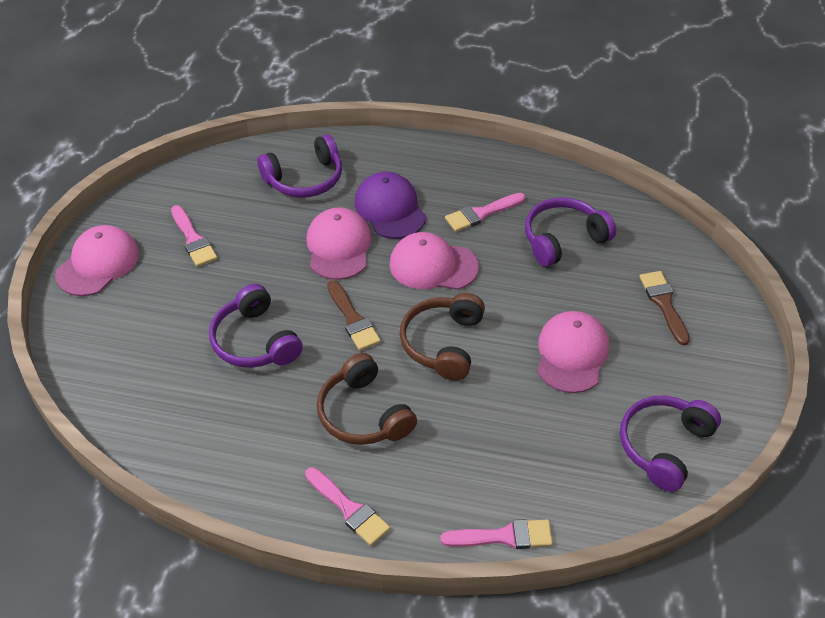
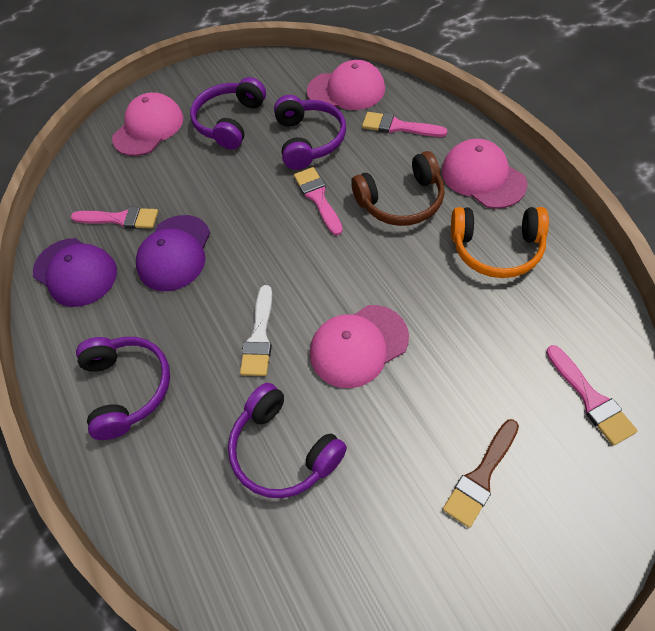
brown brush: 2 -> 1
brown headphones: 2 -> 1
orange headphones: 0 -> 1
purple cap: 1 -> 2
white brush: 0 -> 1

